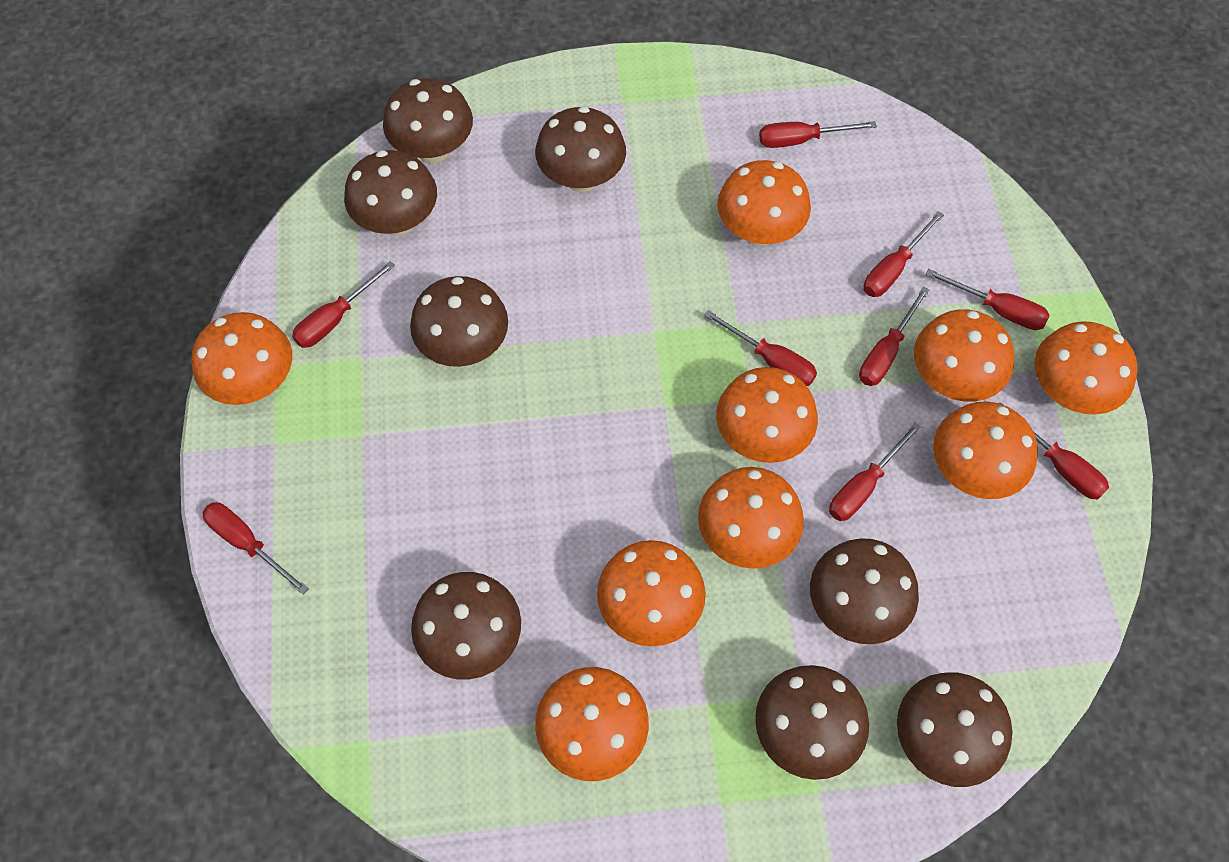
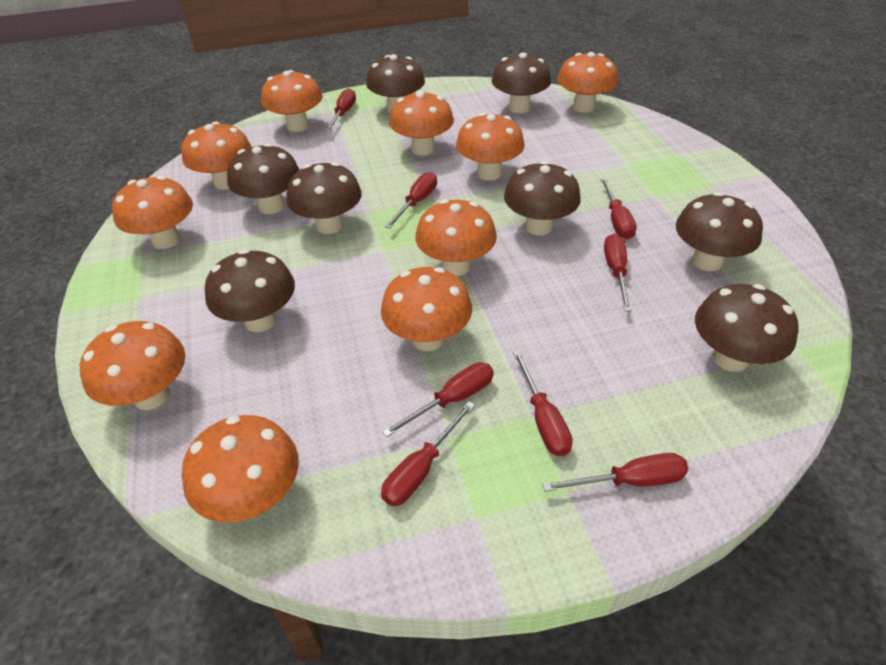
orange mushroom: 9 -> 10
red screwdriver: 9 -> 8

